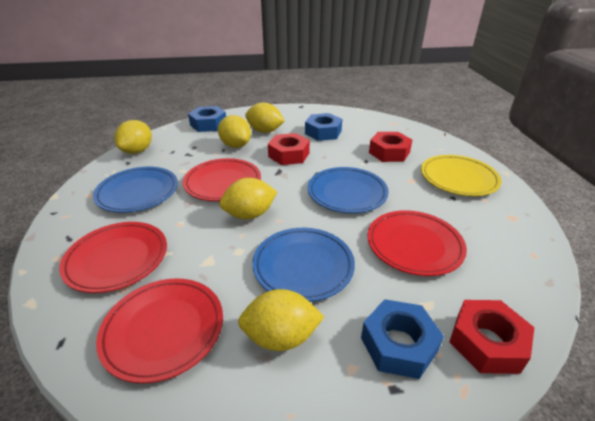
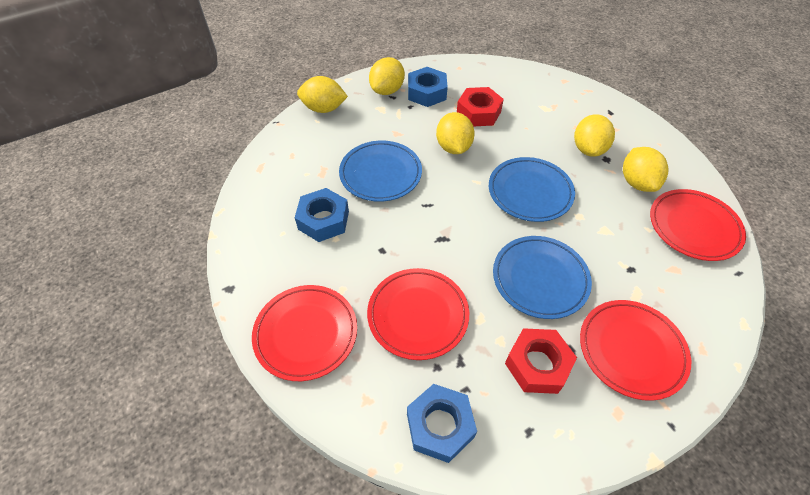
red nut: 3 -> 2
yellow plate: 1 -> 0

